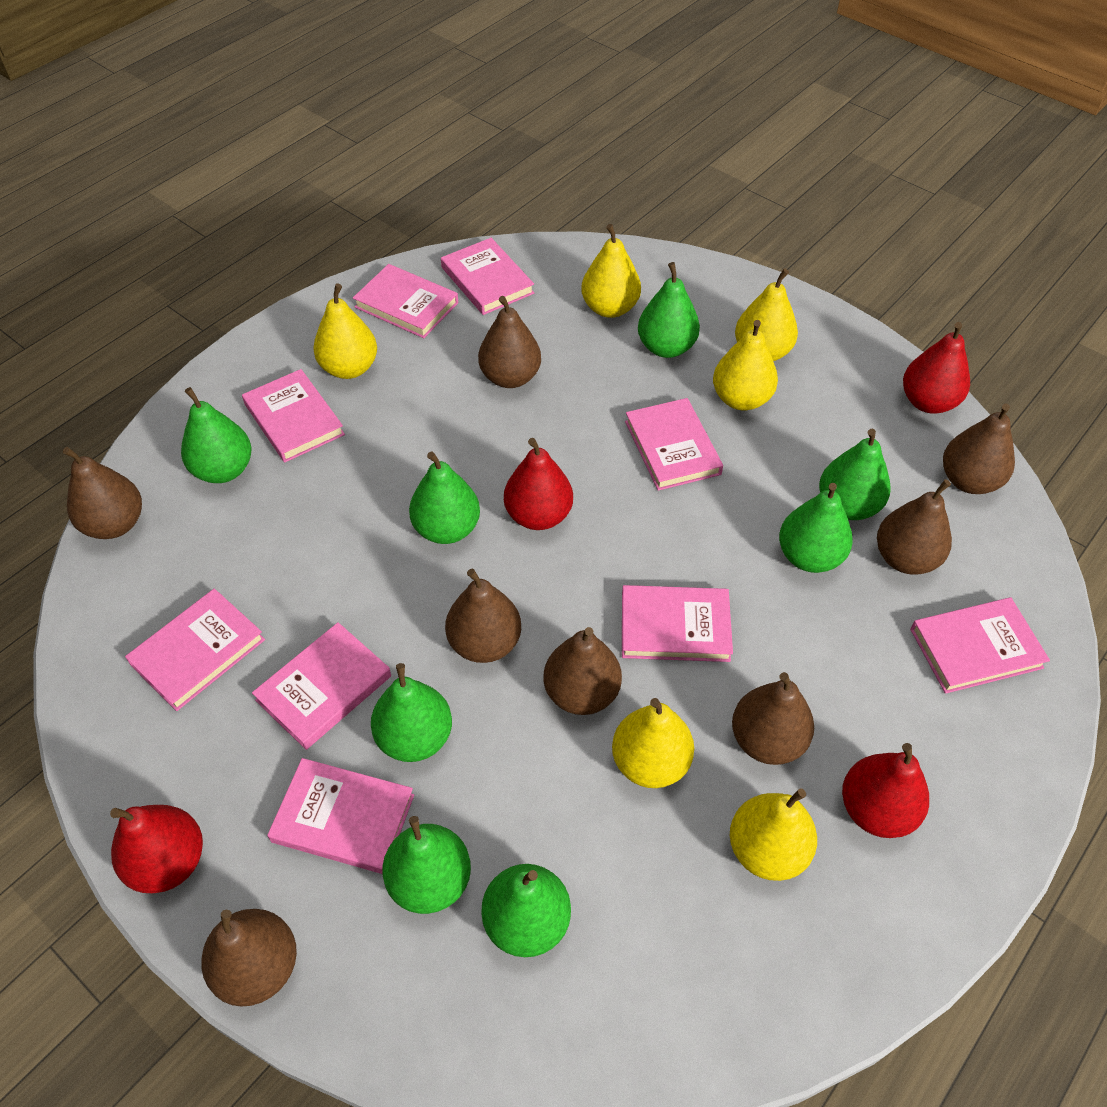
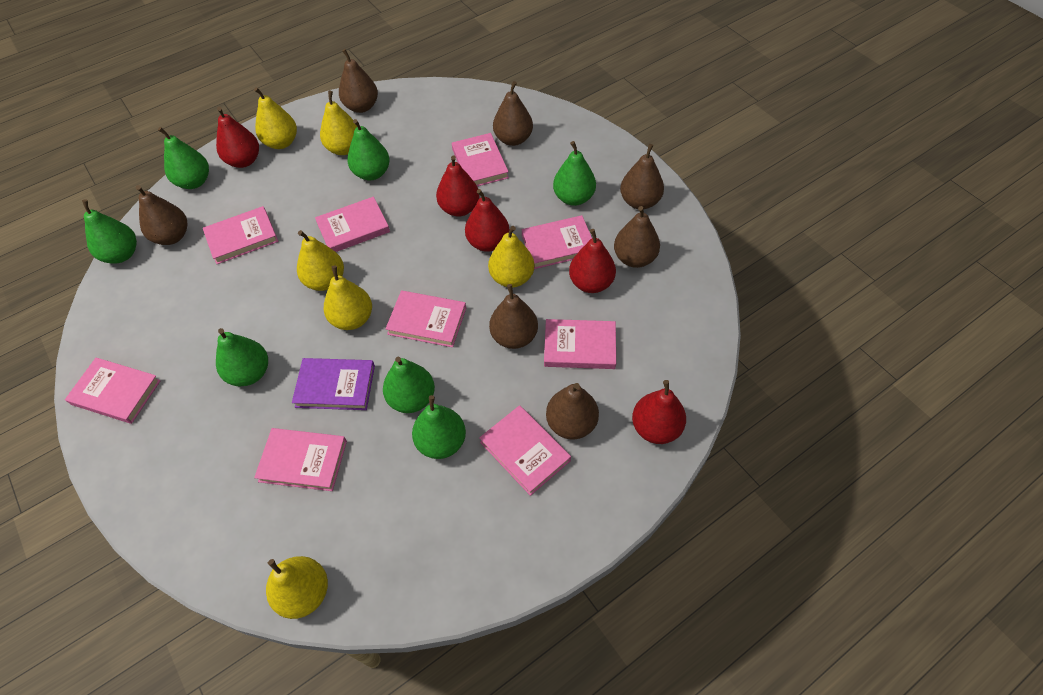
brown pear: 8 -> 7
green pear: 8 -> 7
purple book: 0 -> 1
red pear: 4 -> 5

